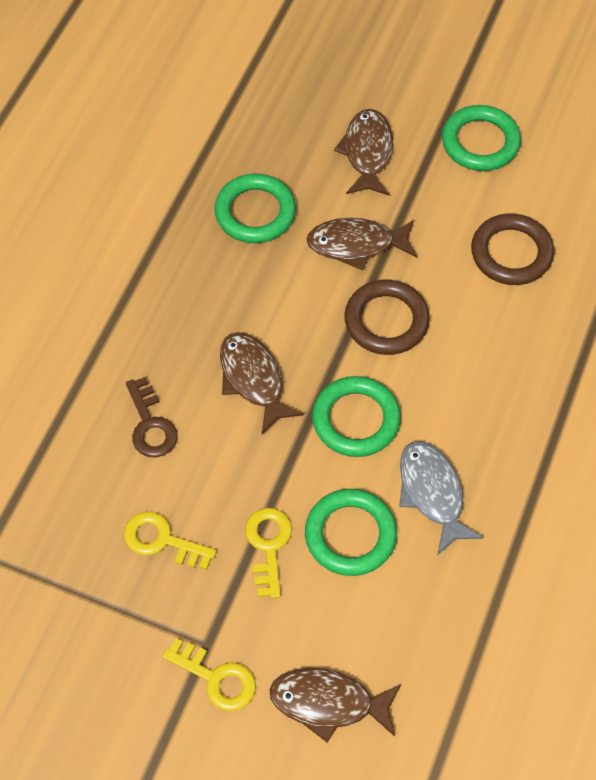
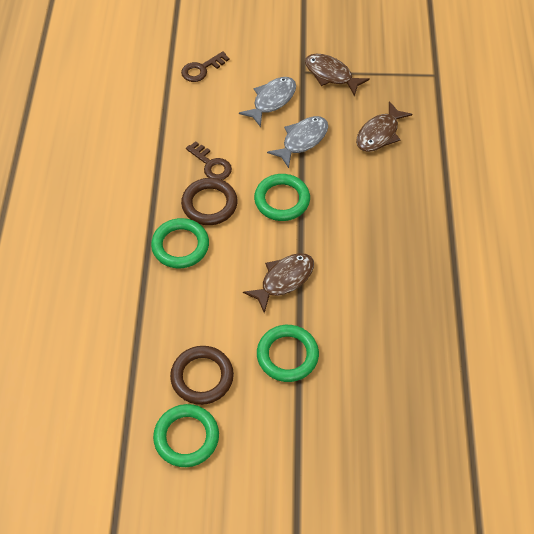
brown fish: 4 -> 3
brown key: 1 -> 2
grey fish: 1 -> 2
yellow key: 3 -> 0

